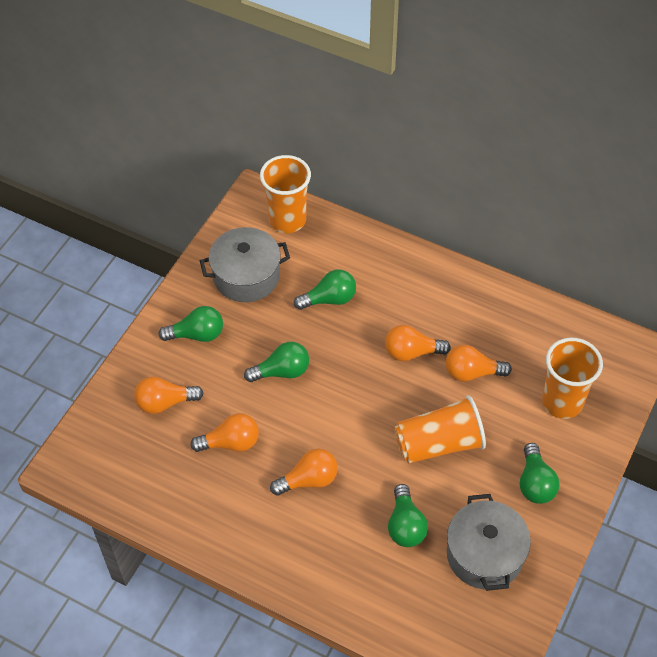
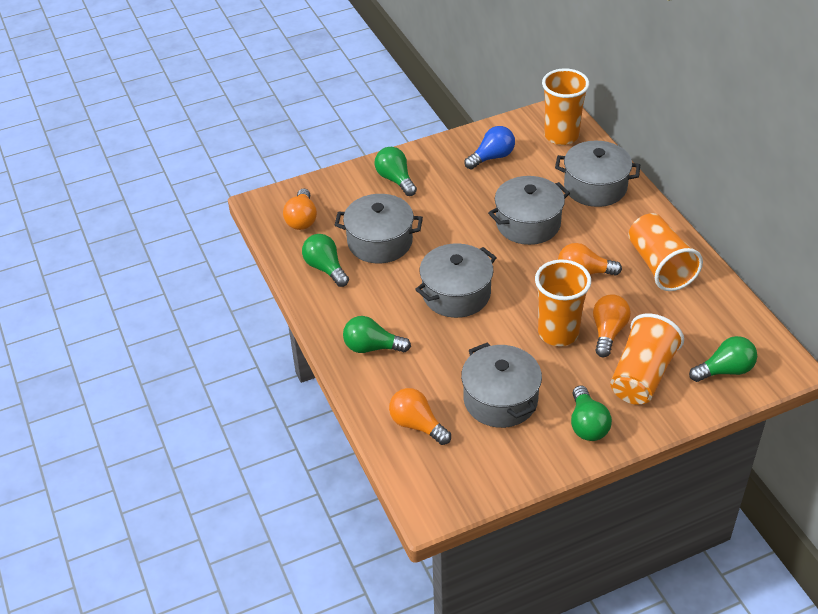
blue light bulb: 0 -> 1
grey pot: 2 -> 5
orange cup: 3 -> 4
orange light bulb: 5 -> 4

